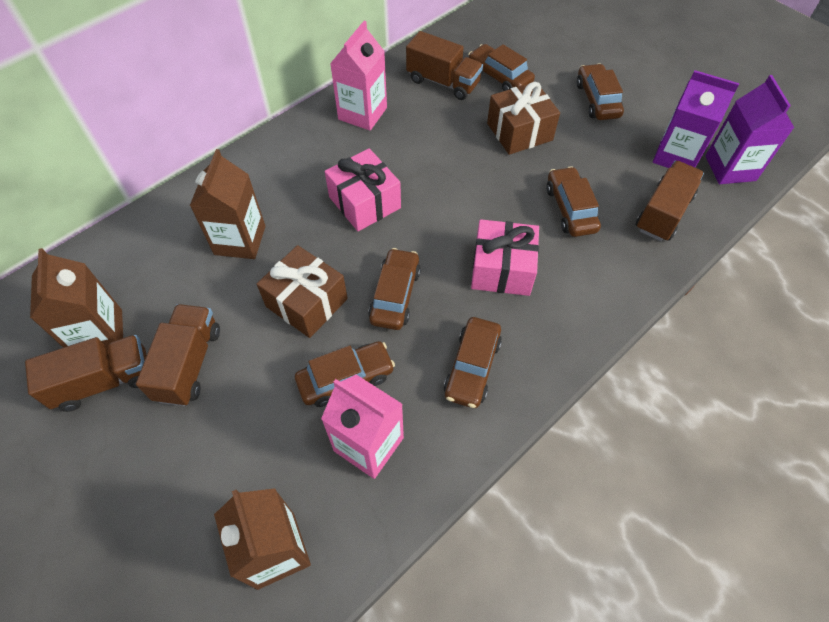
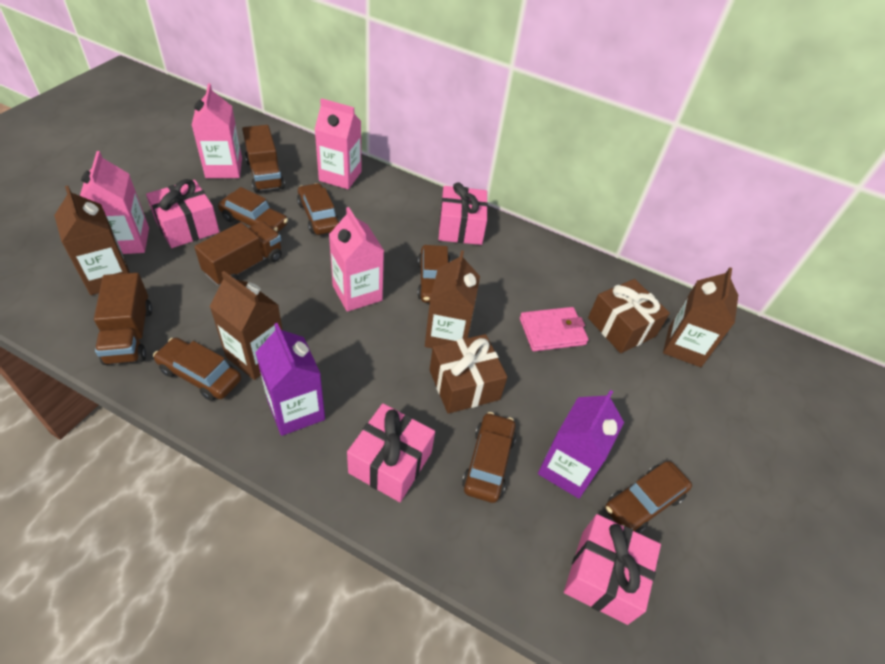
brown carton: 3 -> 4
brown truck: 4 -> 3
pink carton: 2 -> 4
pink gift: 2 -> 4
pink wallet: 0 -> 1

